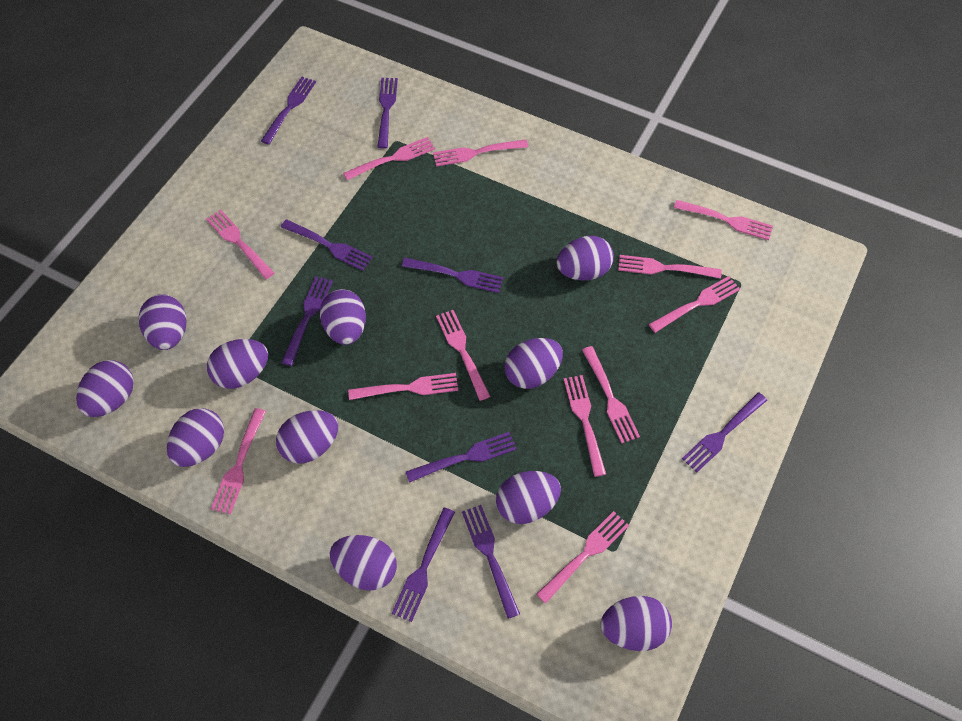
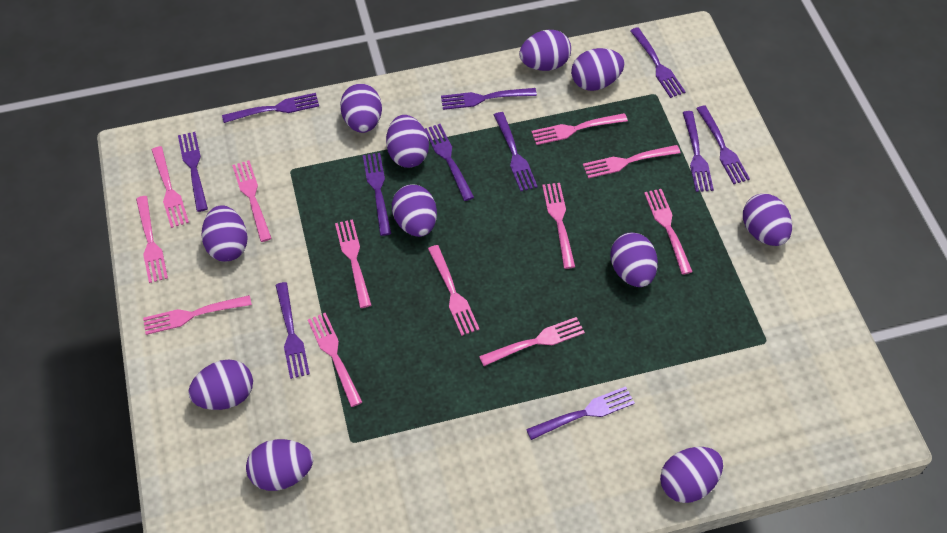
purple fork: 9 -> 11

